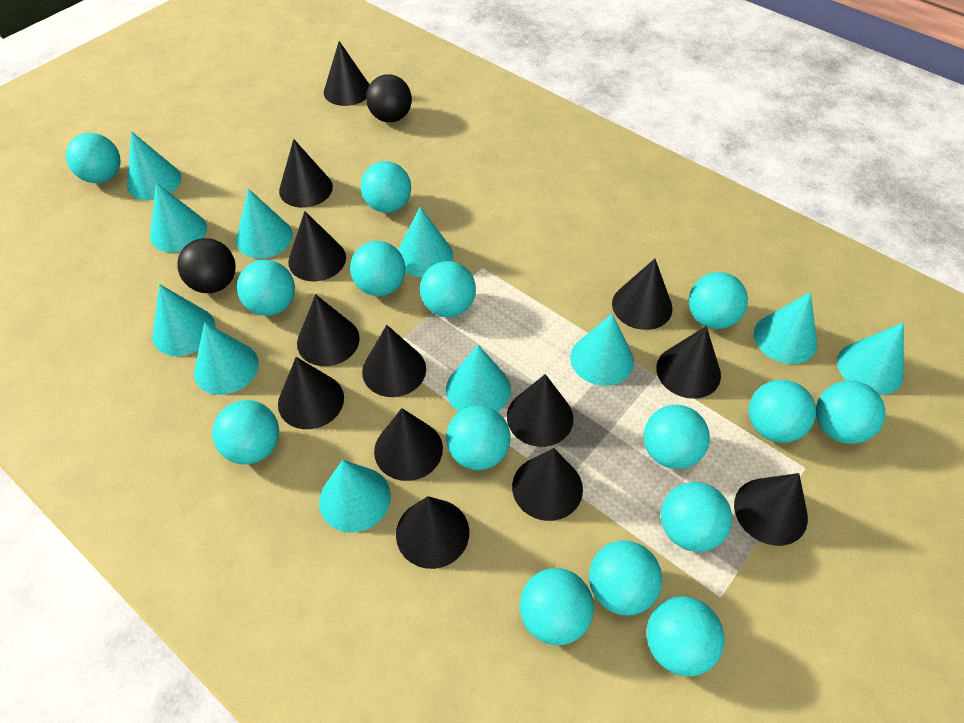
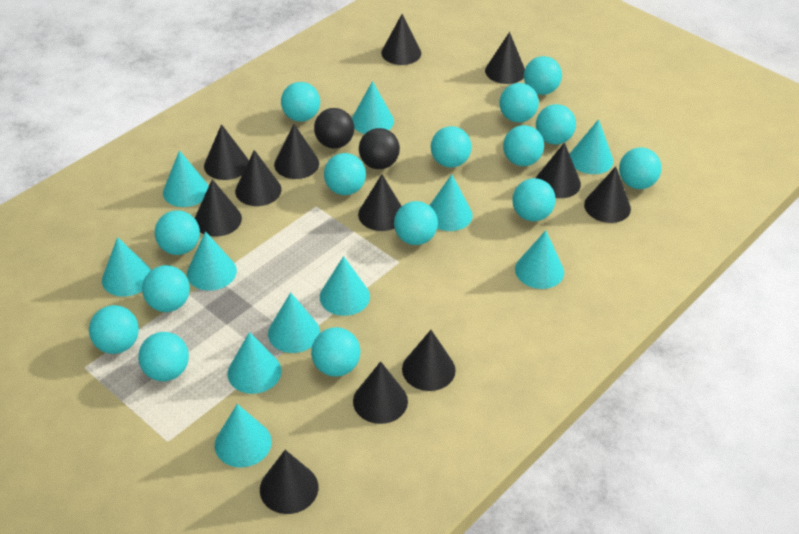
black cone: 13 -> 12

